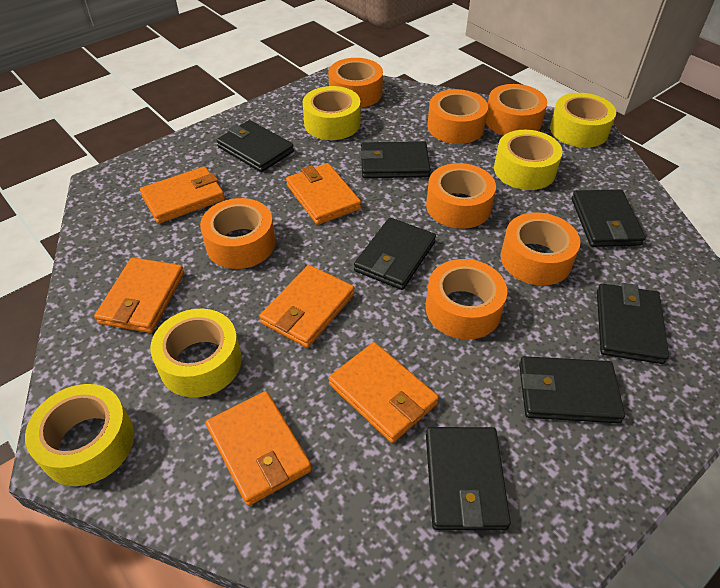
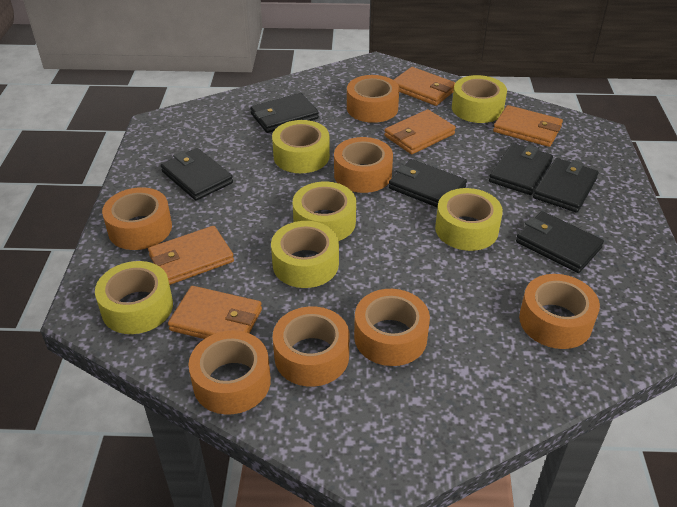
black wallet: 7 -> 6
orange wallet: 6 -> 5
yellow tape: 5 -> 6

